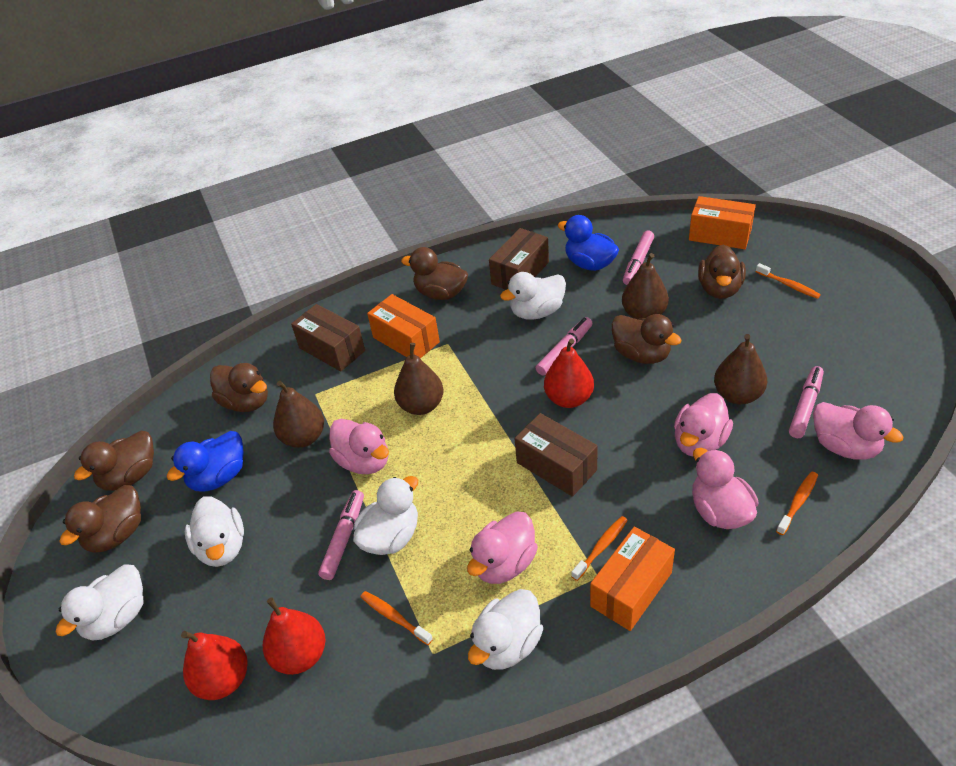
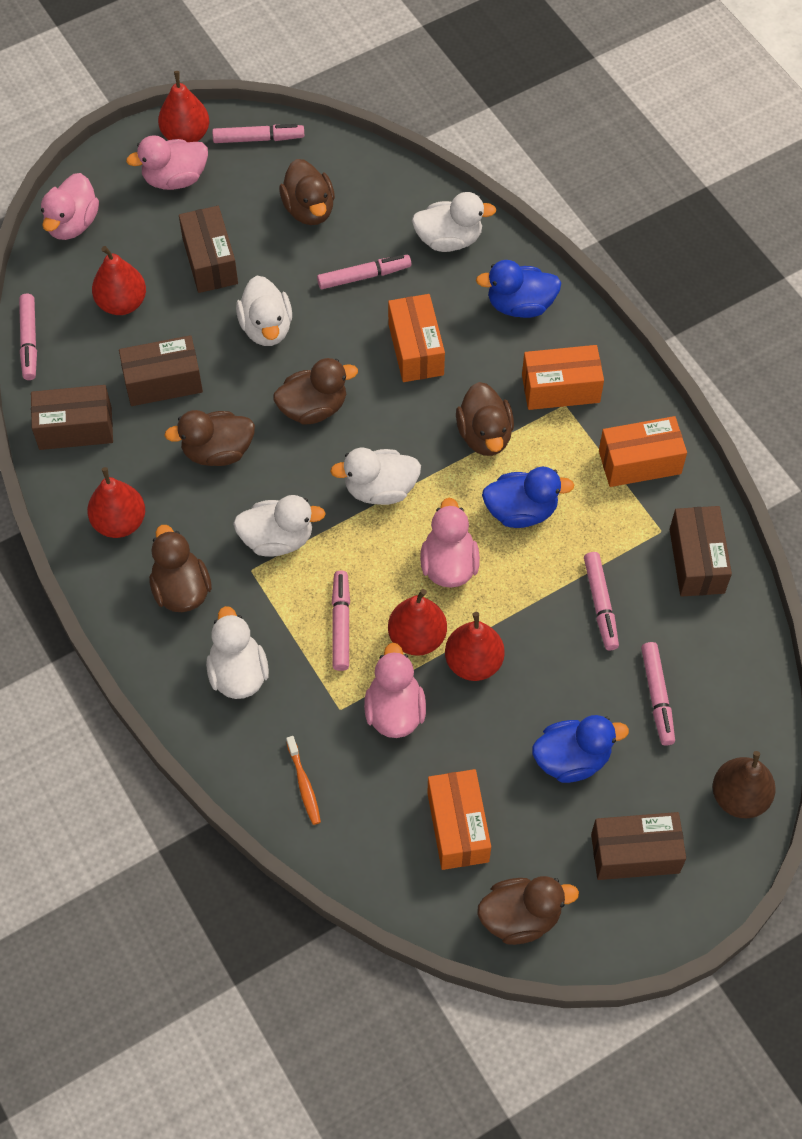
blue duck: 2 -> 3
brown box: 3 -> 5
brown pear: 4 -> 1
orange box: 3 -> 4
orange toothbrush: 4 -> 1
pink duck: 5 -> 4
pink marker: 4 -> 6
red pear: 3 -> 5

